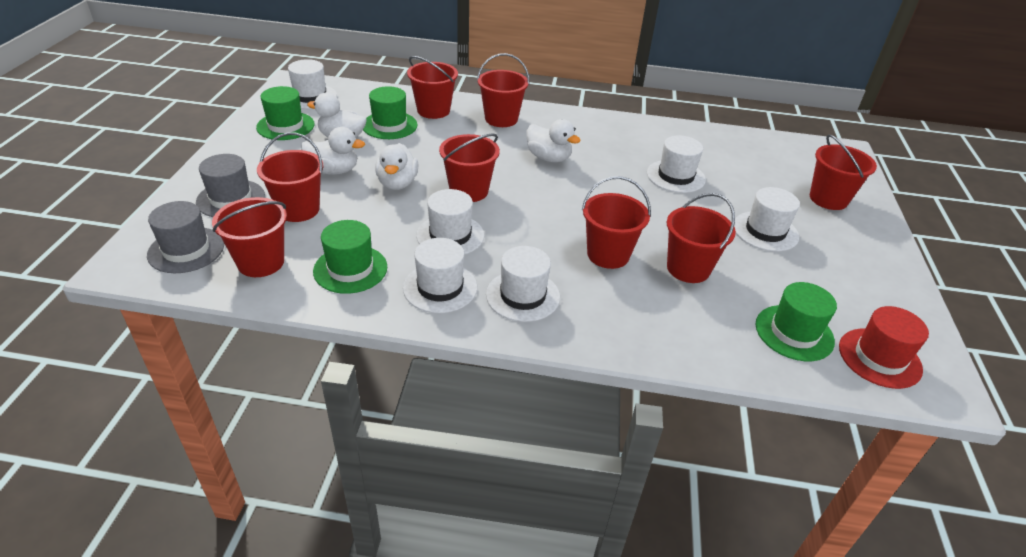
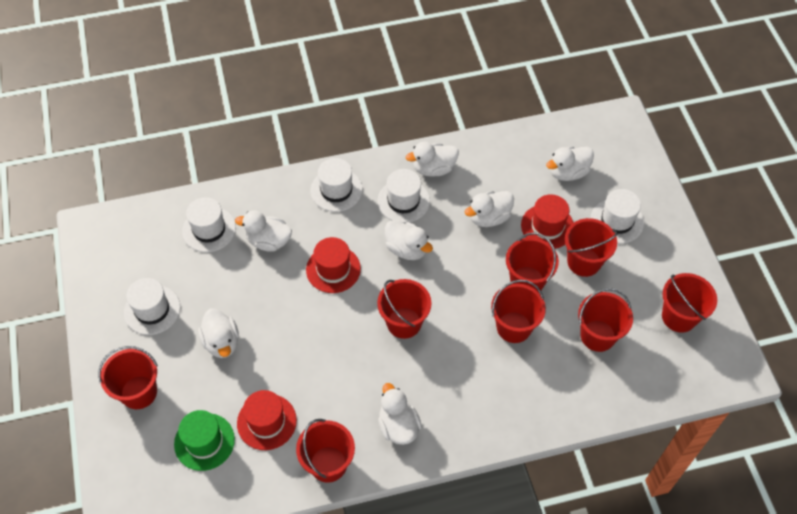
green hat: 4 -> 1
grey hat: 2 -> 0
red hat: 1 -> 3
white duck: 4 -> 7
white hat: 6 -> 5

